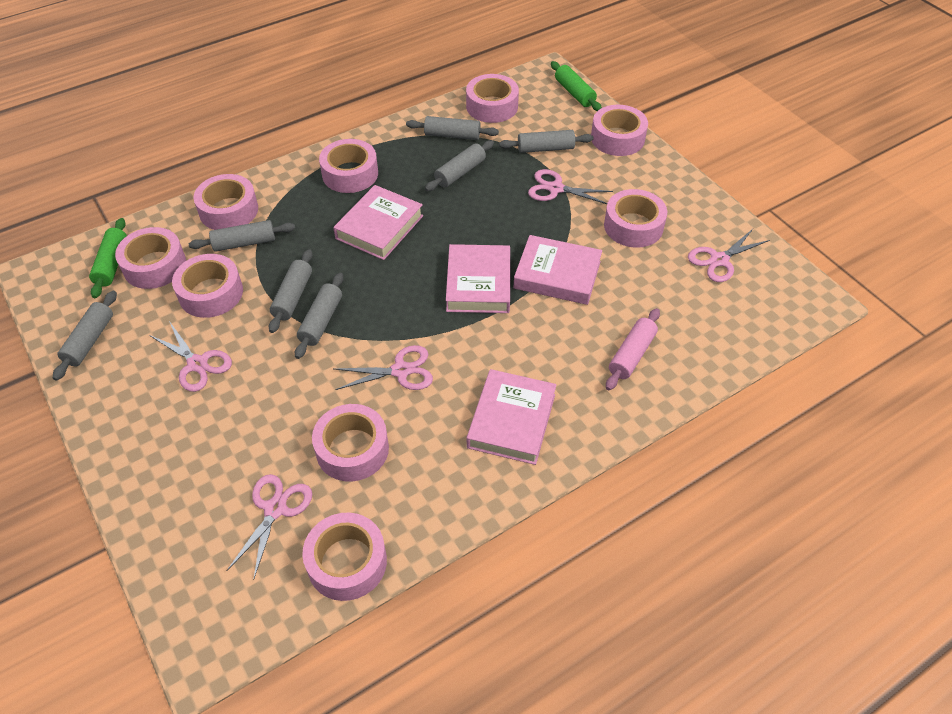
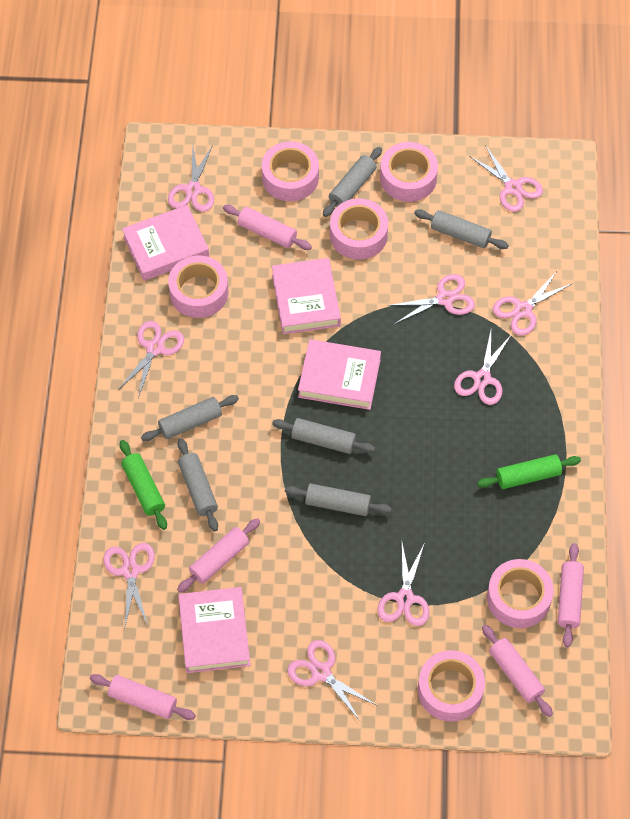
grey rolling pin: 7 -> 6
pink rolling pin: 1 -> 5
pink scissors: 5 -> 9
pink tape: 9 -> 6

